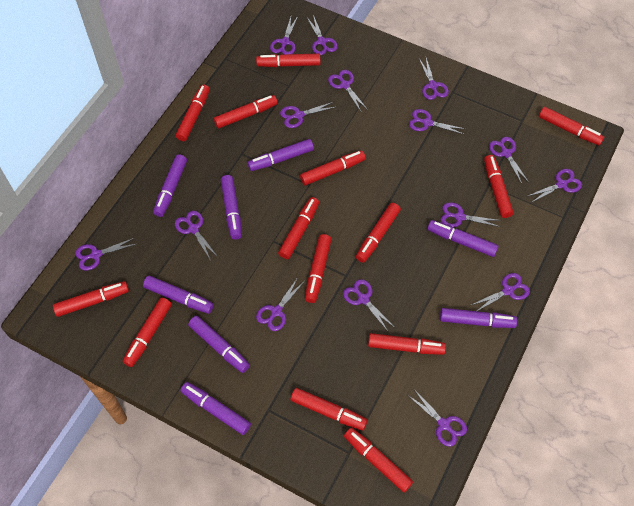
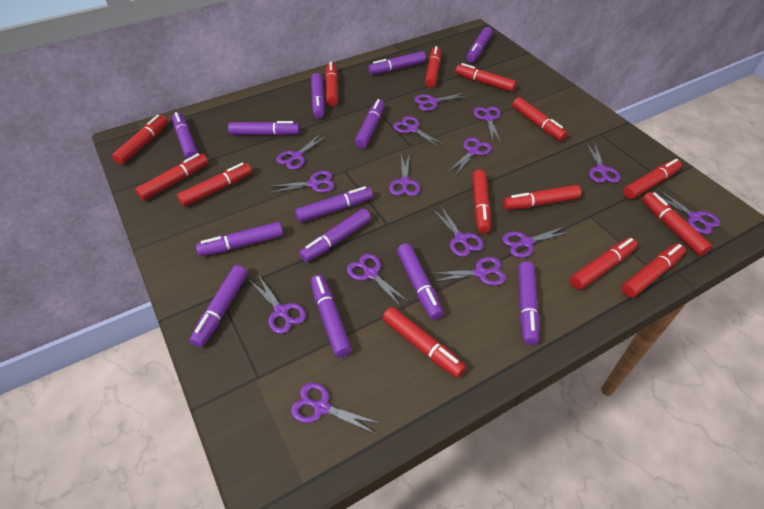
purple marker: 8 -> 13

